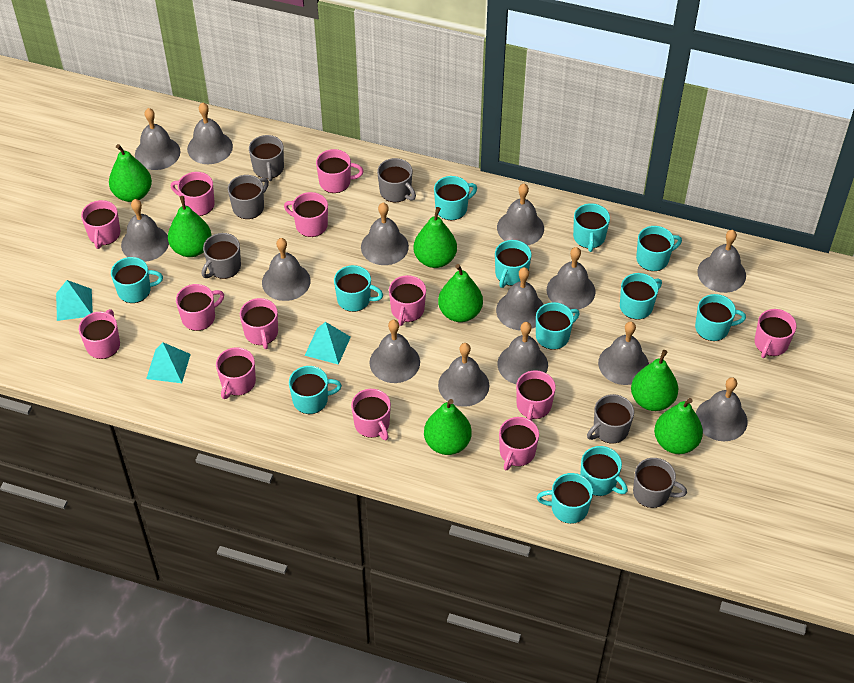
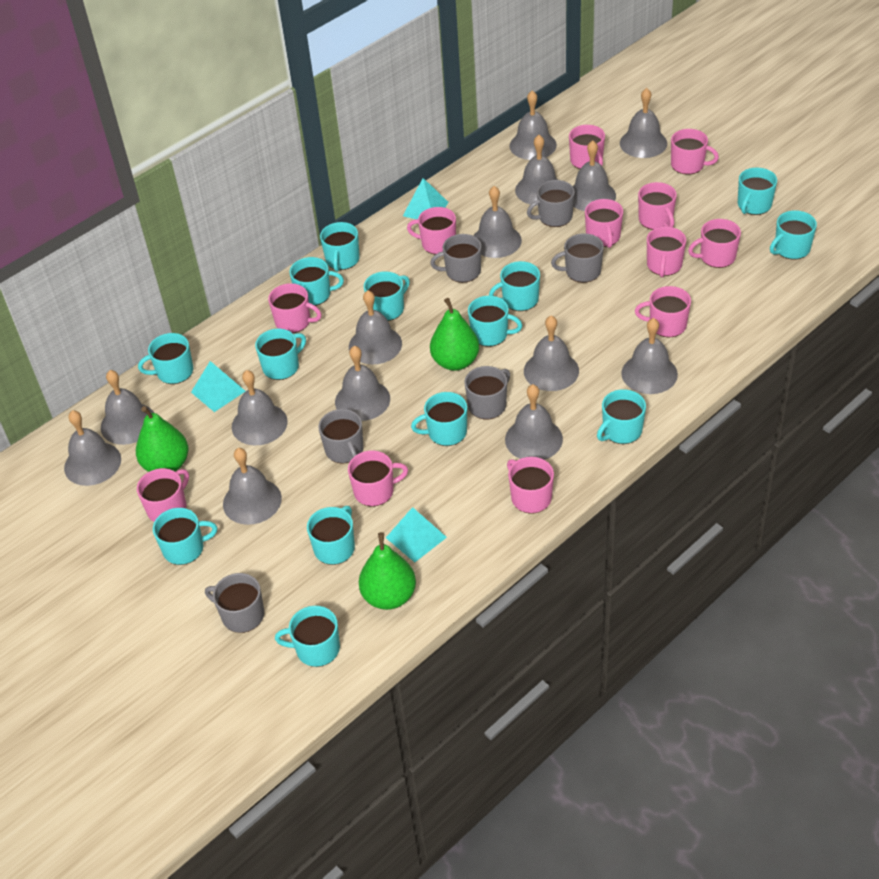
green pear: 7 -> 3
pink mug: 13 -> 12
turquoise mug: 12 -> 14

